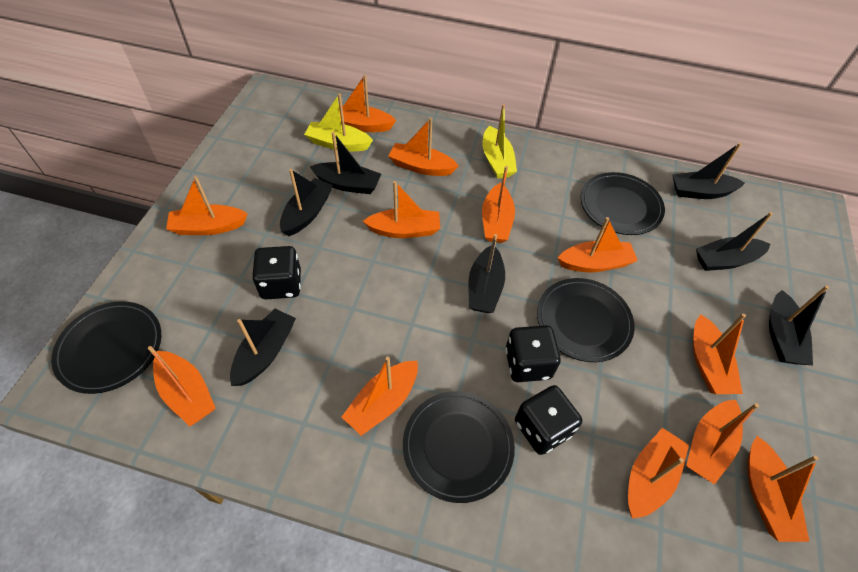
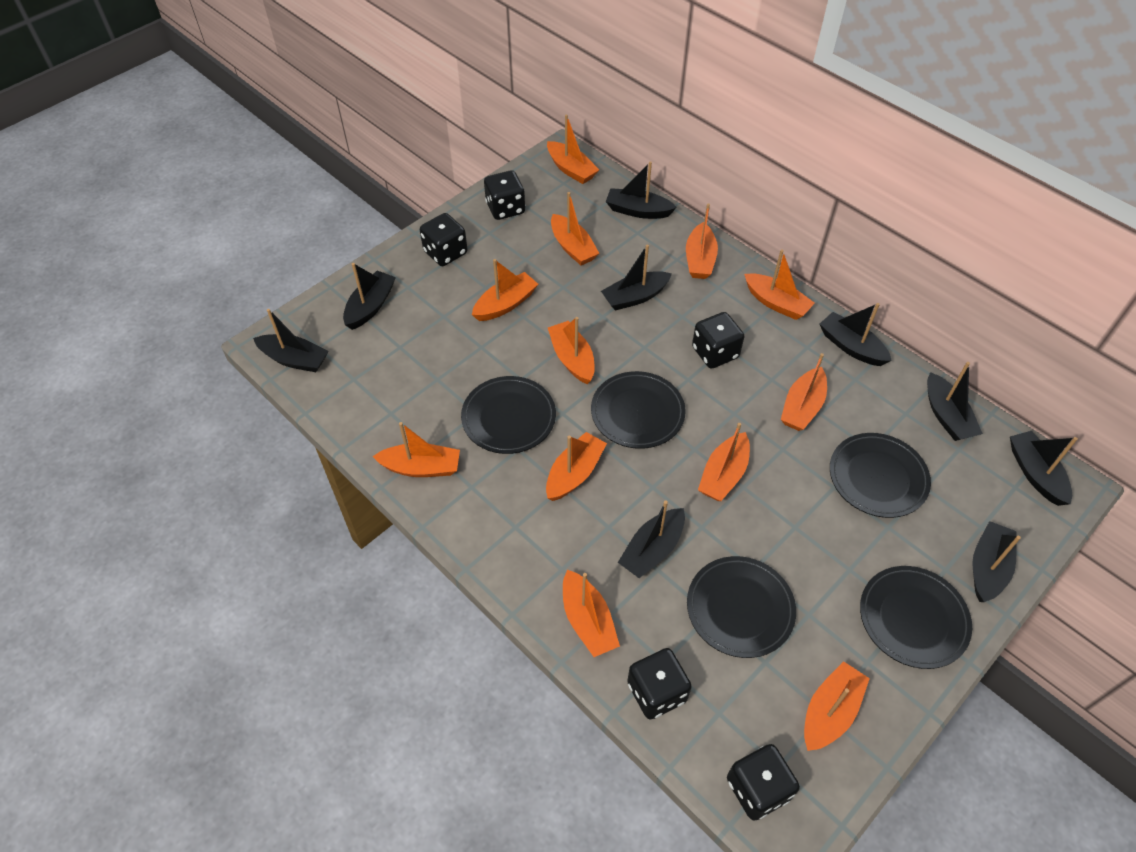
black boat: 7 -> 9
black dice: 3 -> 5
black plate: 4 -> 5
yellow boat: 2 -> 0

